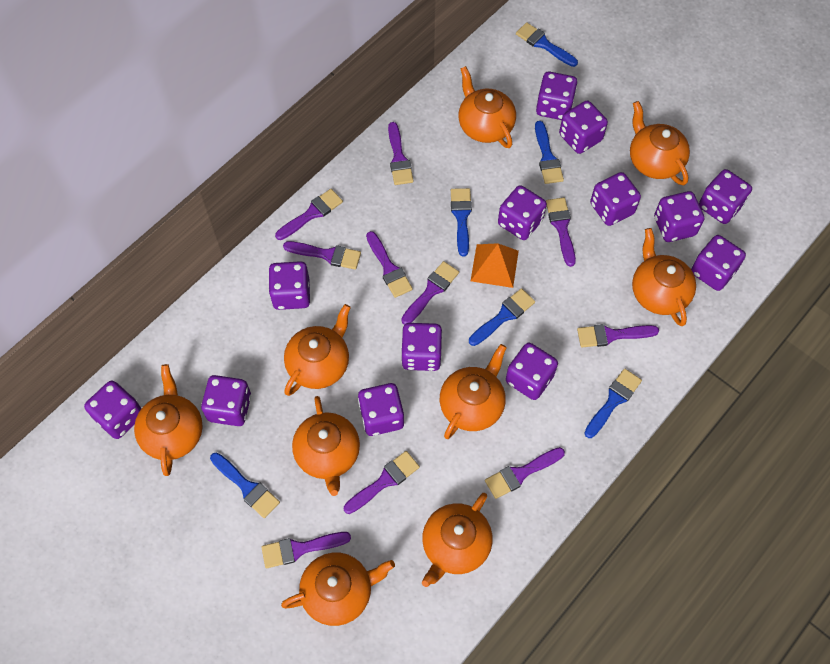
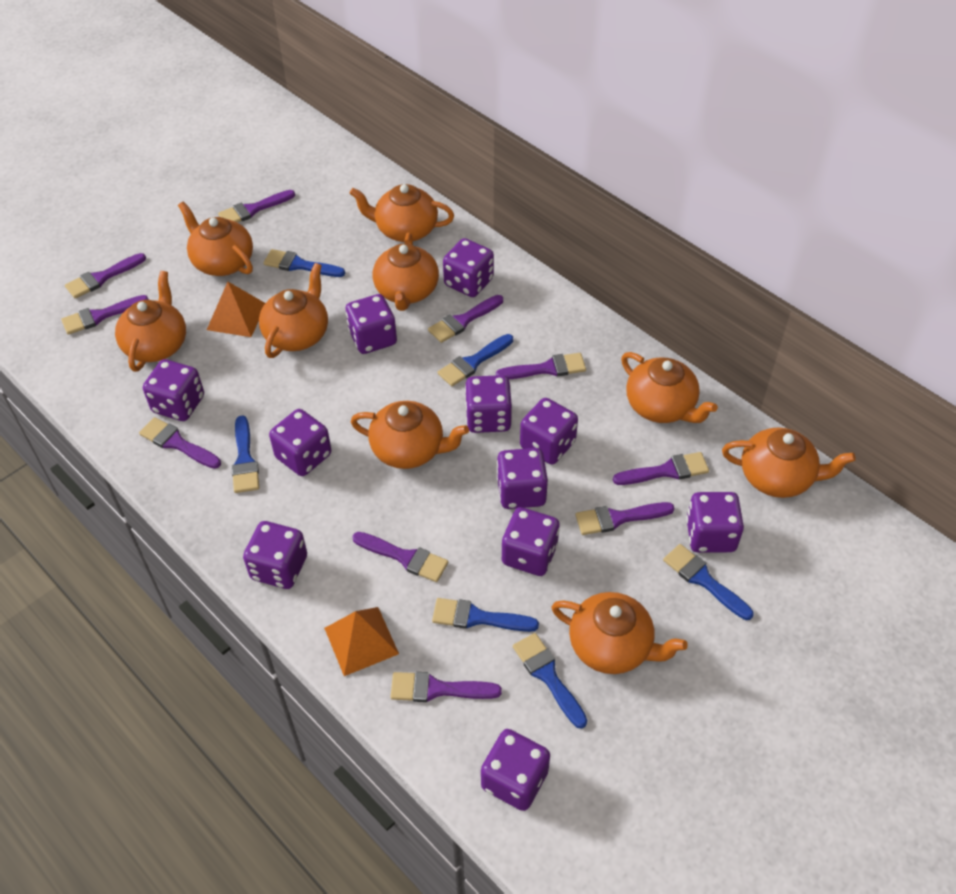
orange pyramid: 1 -> 2
purple dice: 13 -> 11

